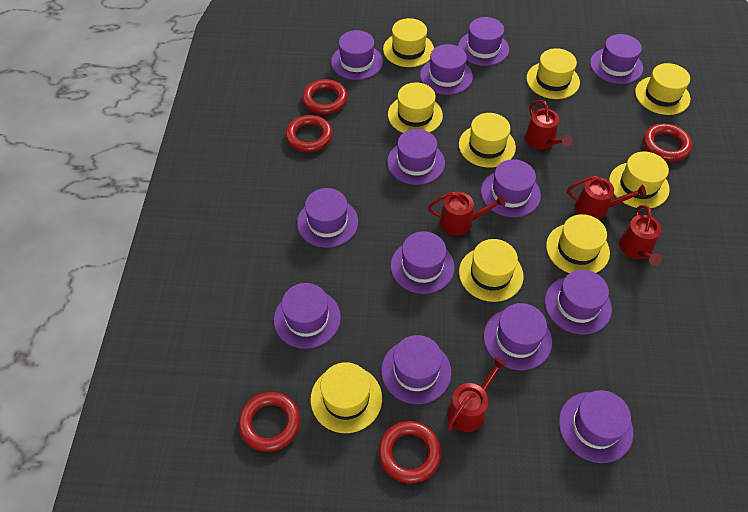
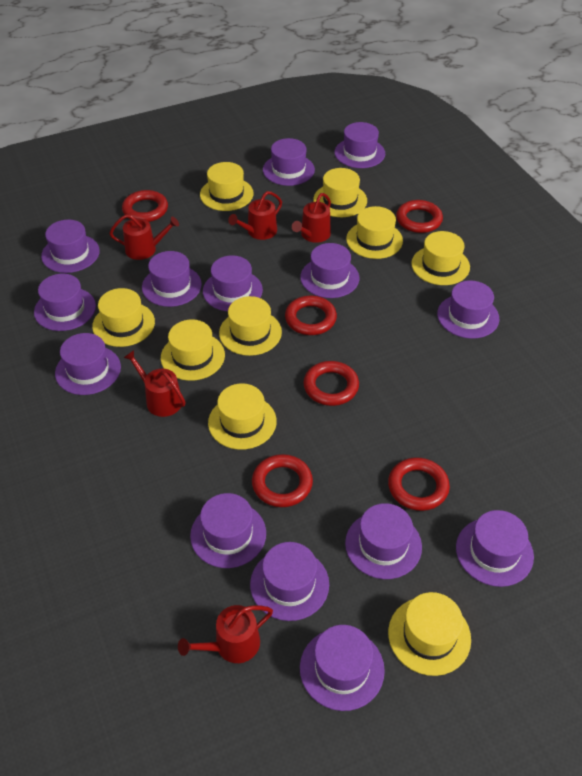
purple hat: 13 -> 14
red ring: 5 -> 6

